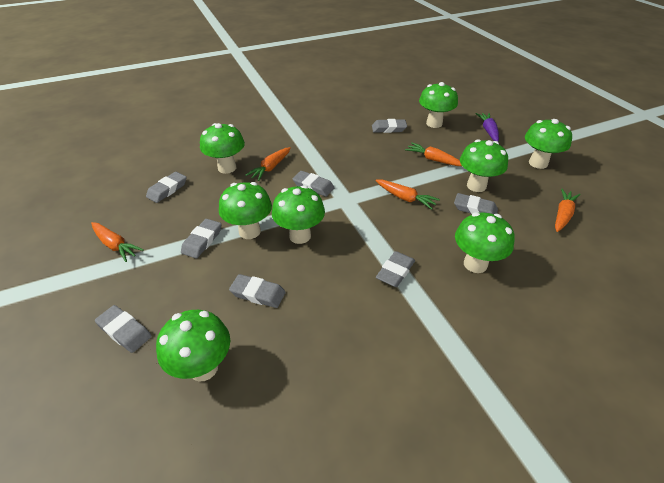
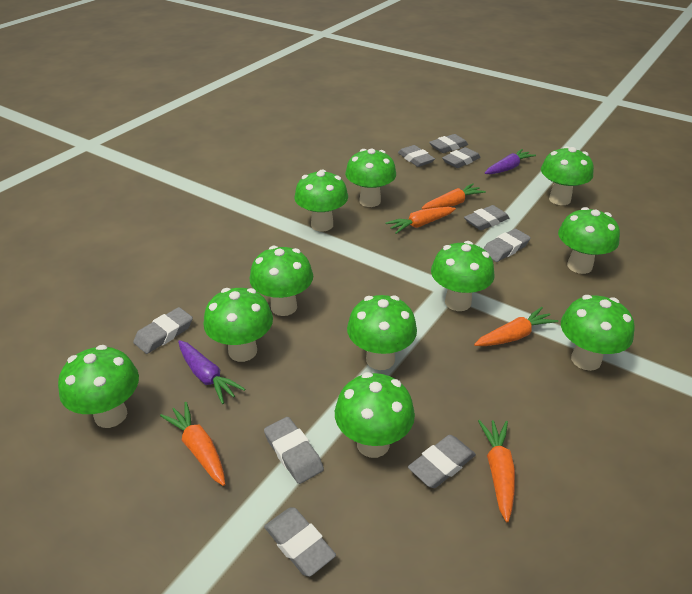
green mushroom: 8 -> 11
grey eraser: 8 -> 9
purple carrot: 1 -> 2

